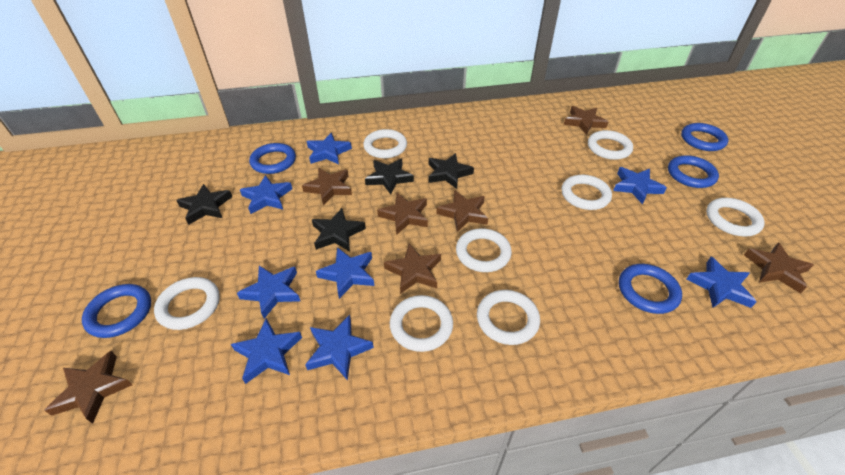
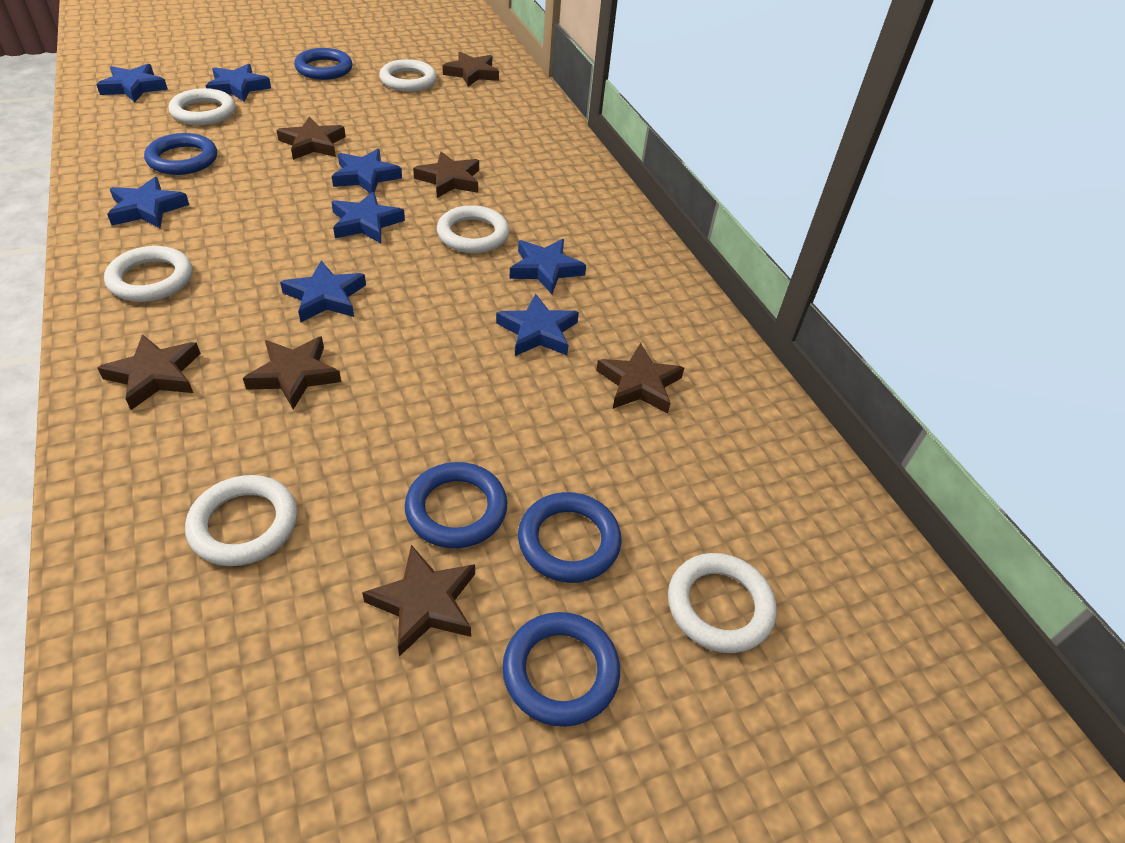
black star: 4 -> 0
white ring: 8 -> 6

